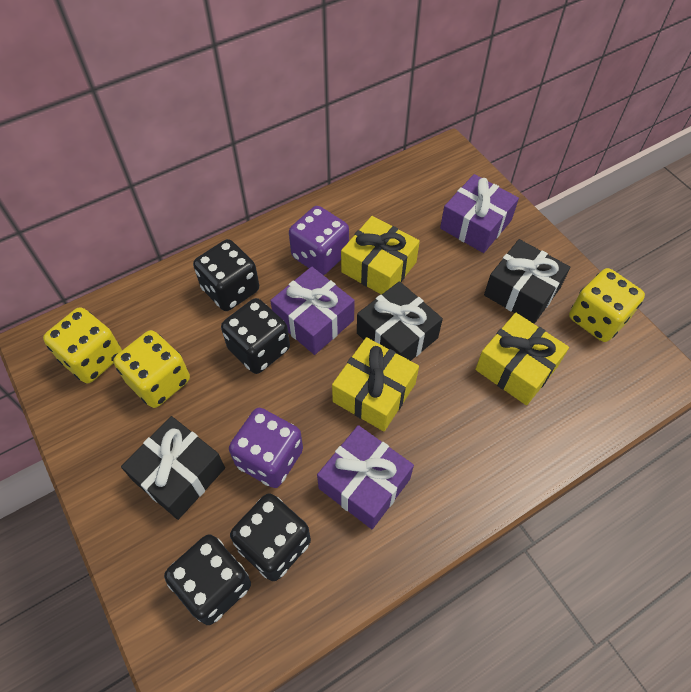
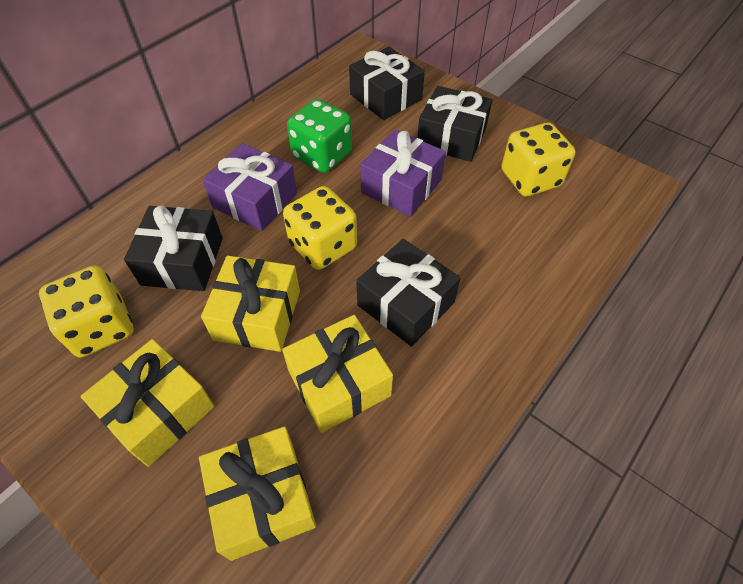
black dice: 4 -> 0
black gift: 3 -> 4
green dice: 0 -> 1
purple dice: 2 -> 0
purple gift: 3 -> 2
yellow gift: 3 -> 4

